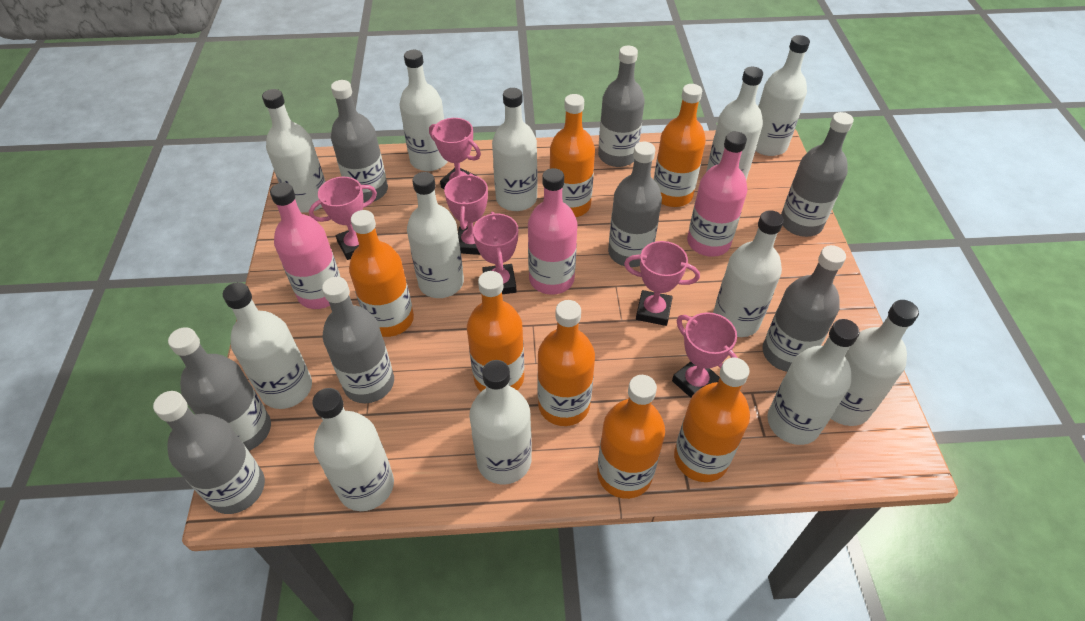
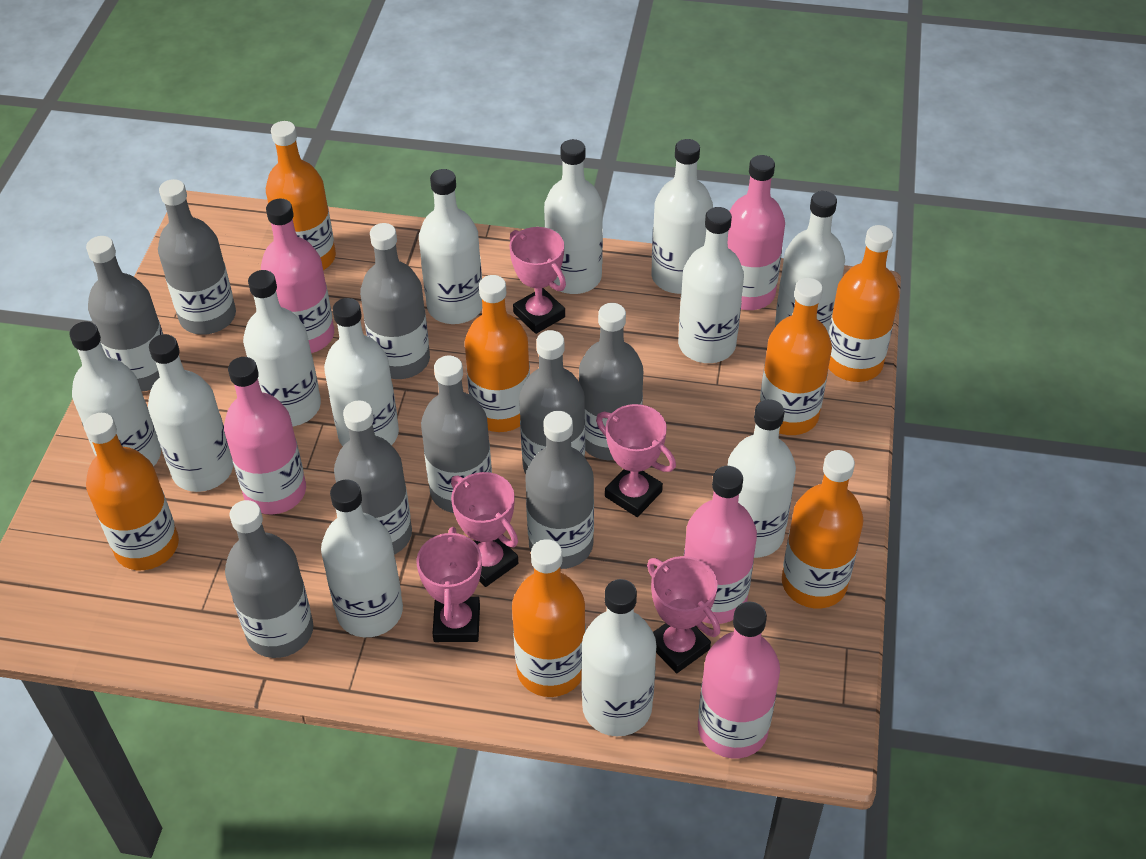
grey bottle: 8 -> 9
pink bottle: 3 -> 5
pink trophy: 6 -> 5

